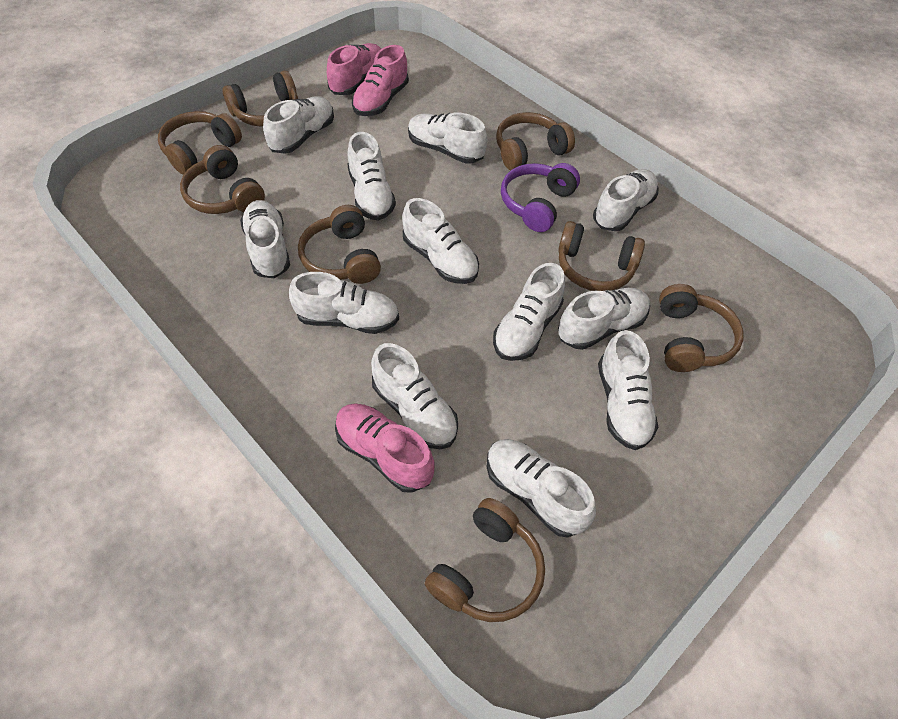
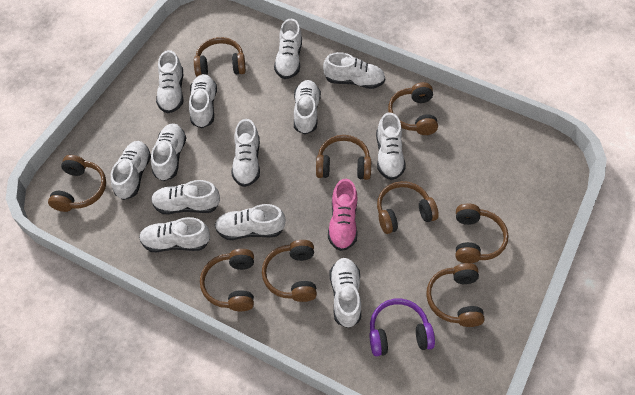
brown headphones: 8 -> 9
pink shoe: 3 -> 1
white shoe: 12 -> 13

